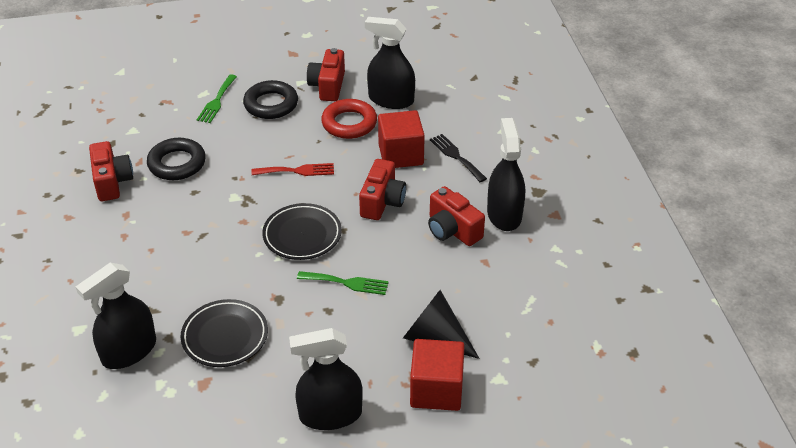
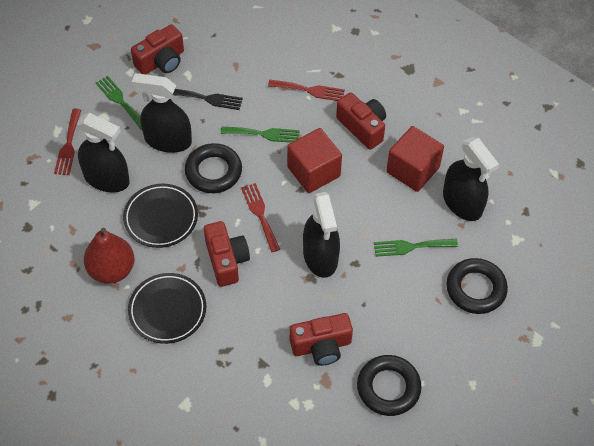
black cone: 1 -> 0
black ring: 2 -> 3
green fork: 2 -> 3
red fork: 1 -> 3
red pear: 0 -> 1
red ring: 1 -> 0

